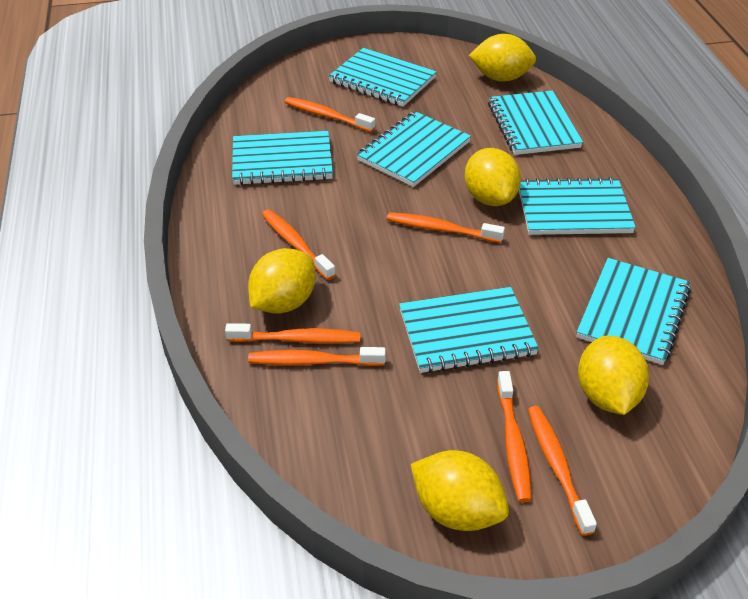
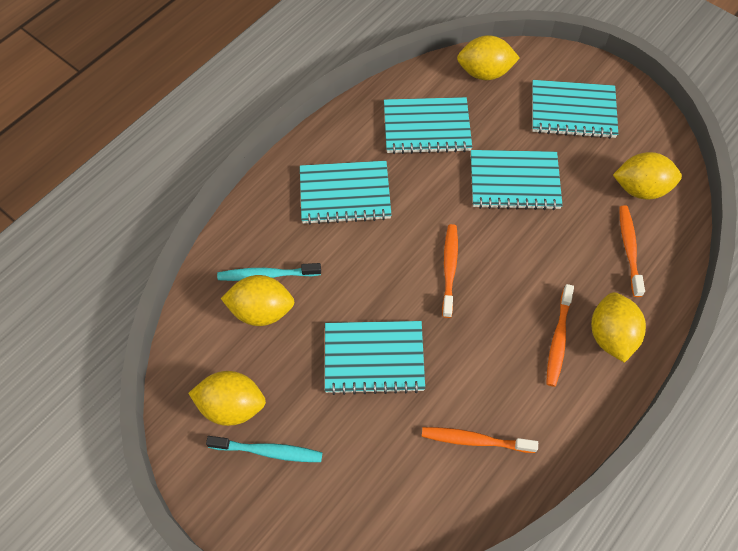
orange toothbrush: 7 -> 4
turquoise notebook: 7 -> 5
turquoise toothbrush: 0 -> 2

